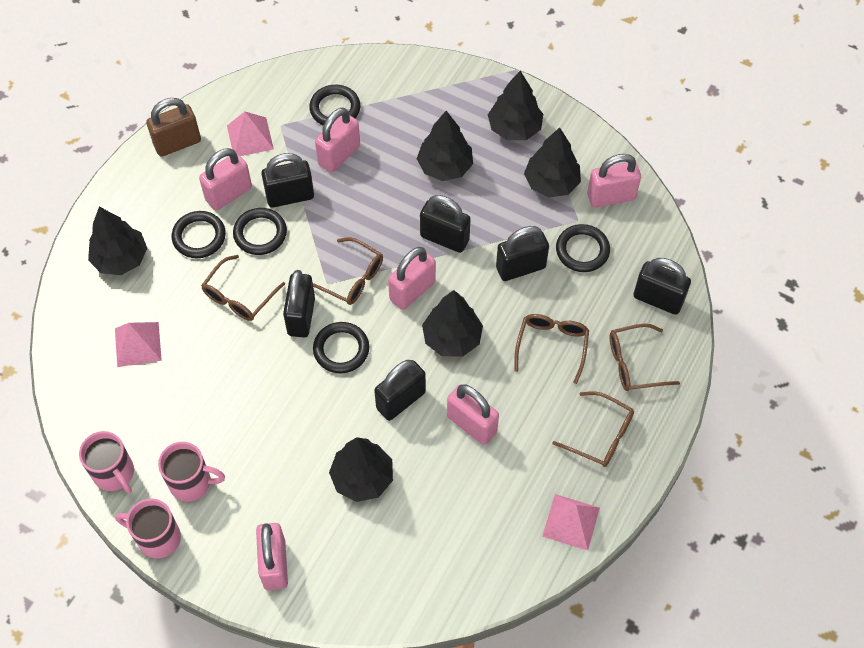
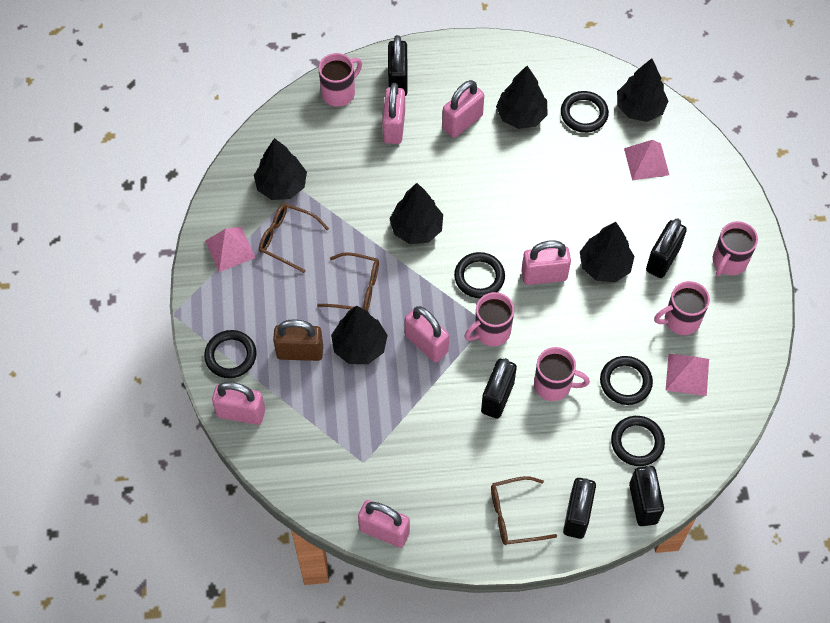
black padlock: 6 -> 5
brown glasses: 5 -> 3
pink mug: 3 -> 5

